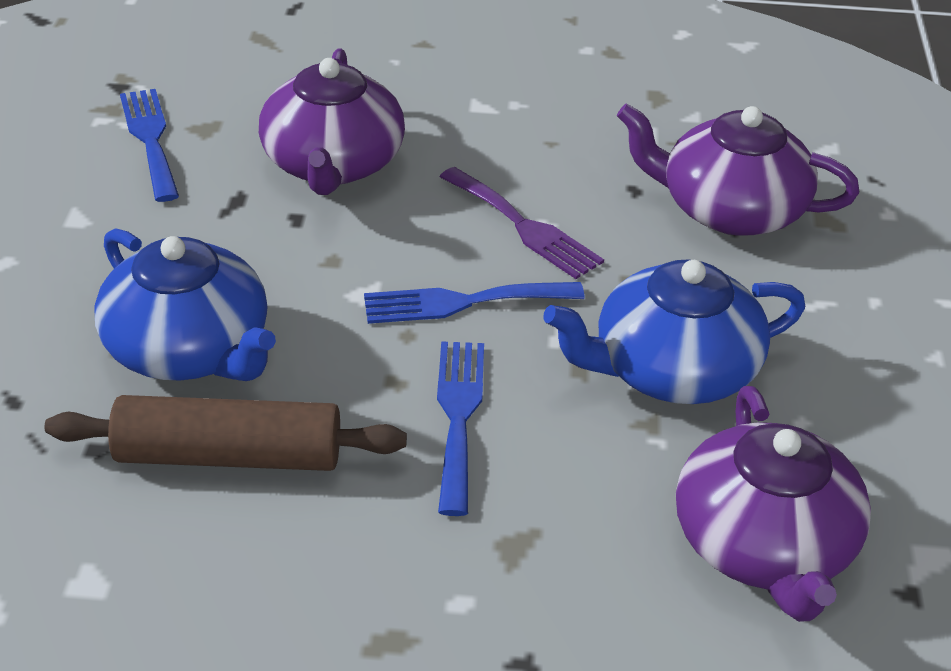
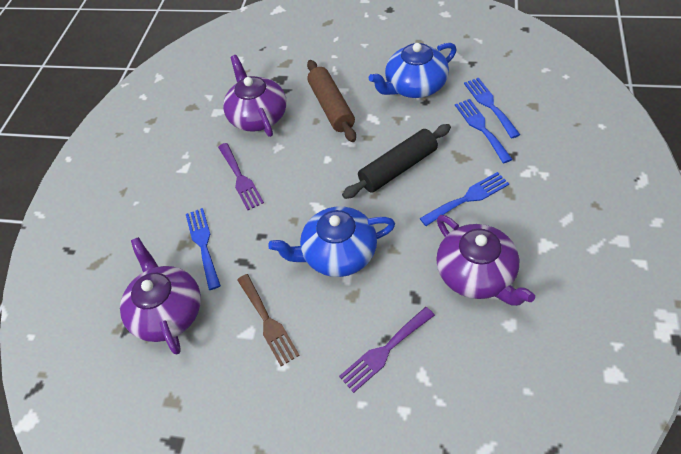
black rolling pin: 0 -> 1
blue fork: 3 -> 4
brown fork: 0 -> 1
purple fork: 1 -> 2

